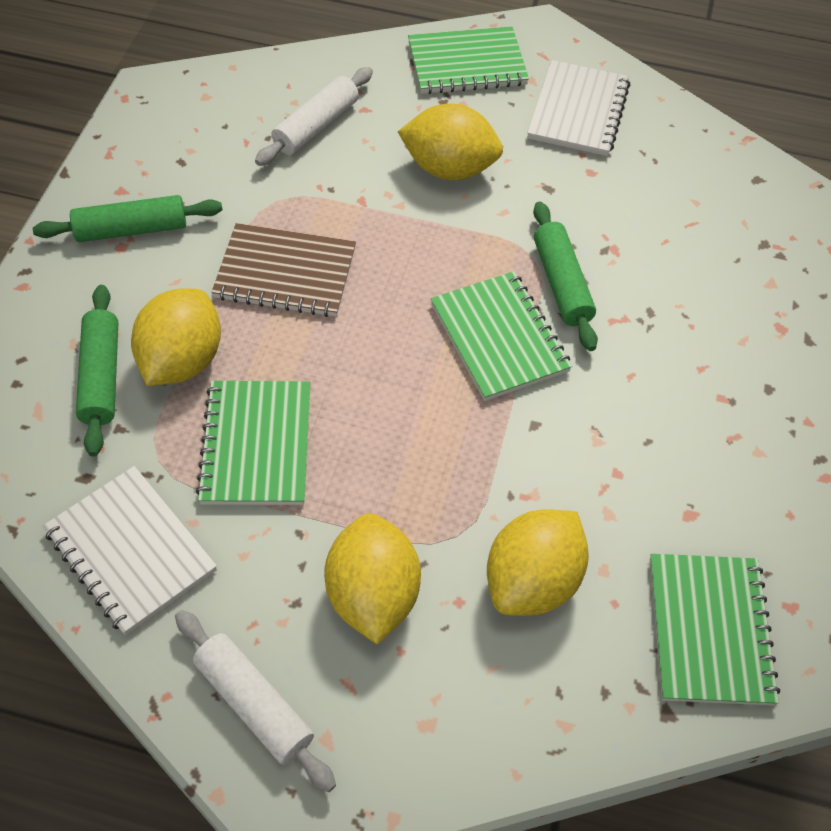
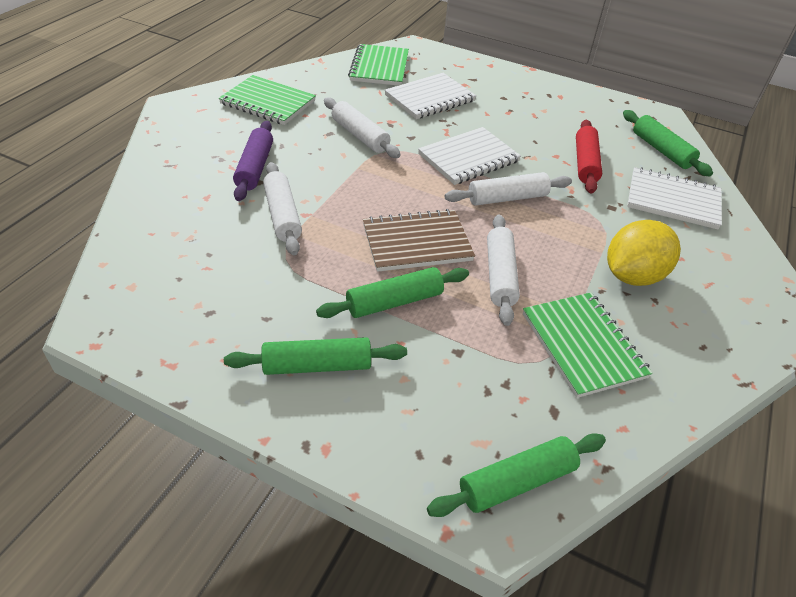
green notebook: 4 -> 3
green rolling pin: 3 -> 4
purple rolling pin: 0 -> 1
red rolling pin: 0 -> 1
white notebook: 2 -> 3
white rolling pin: 2 -> 4
yellow lemon: 4 -> 1

